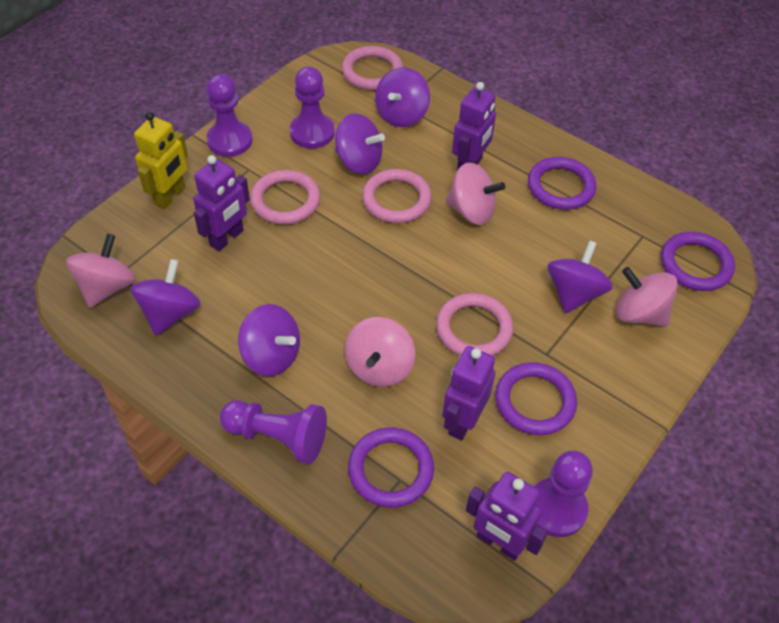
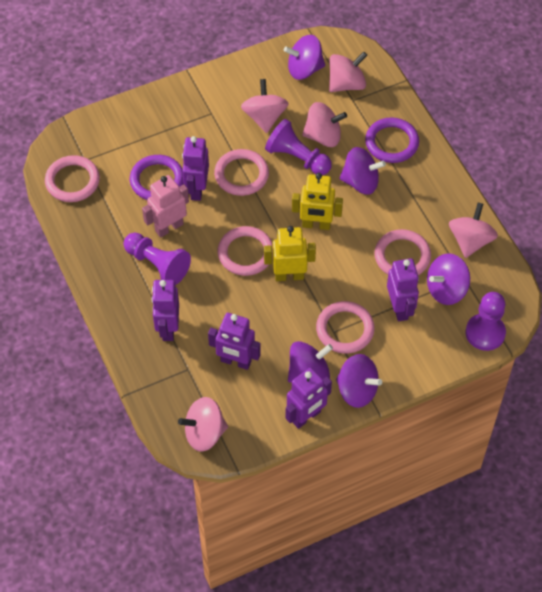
pink ring: 4 -> 5
pink robot: 0 -> 1
pink spinning top: 4 -> 5
purple pawn: 4 -> 3
purple ring: 4 -> 2
purple robot: 4 -> 5
yellow robot: 1 -> 2

